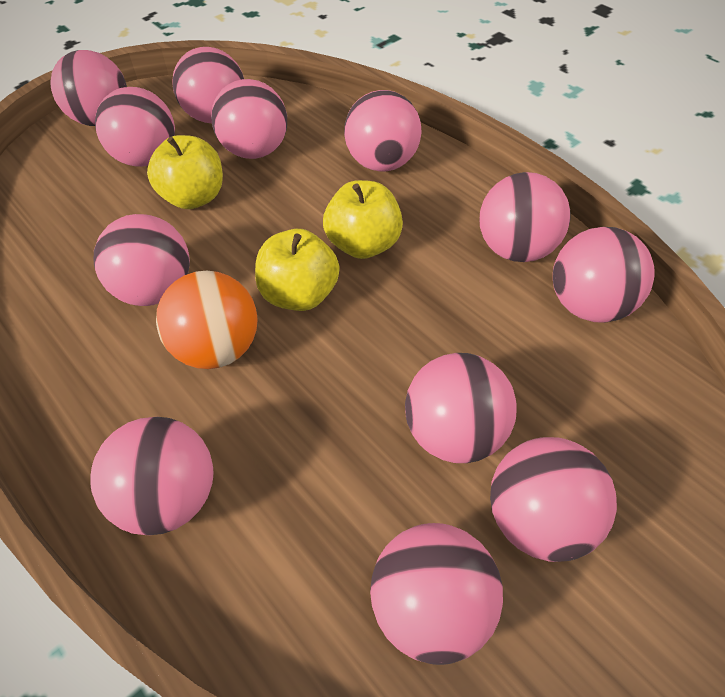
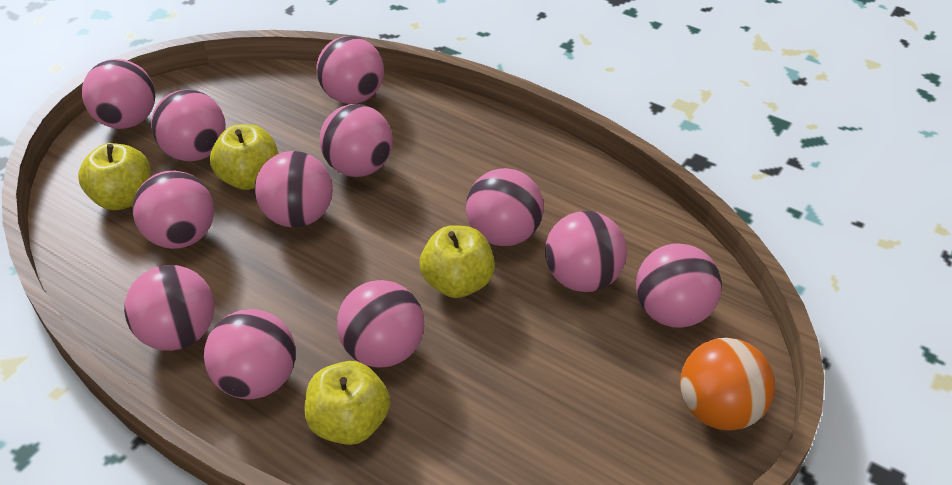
yellow apple: 3 -> 4

